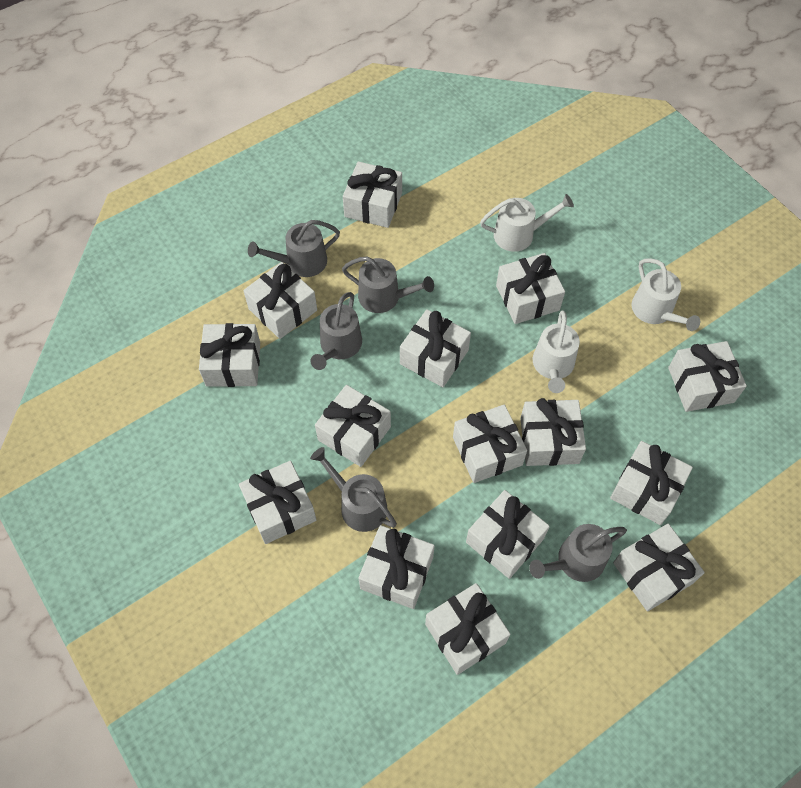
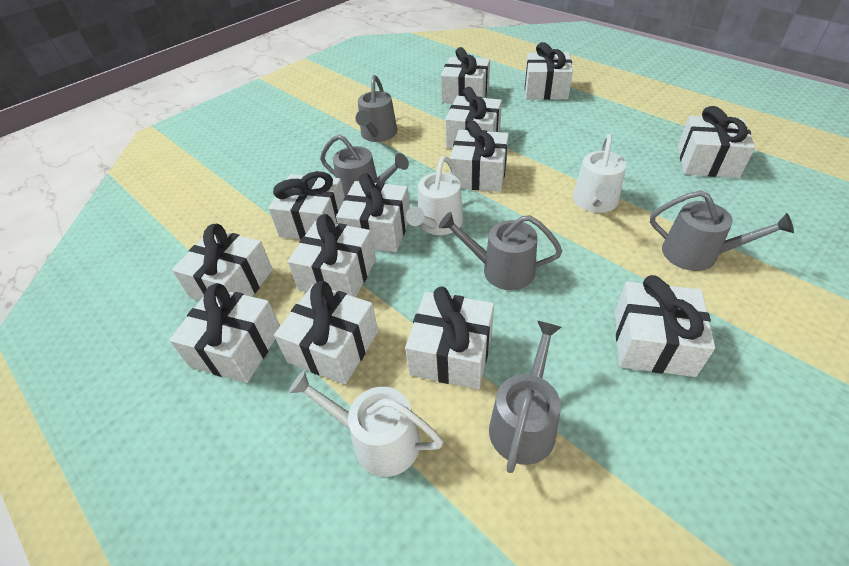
white gift: 15 -> 13

